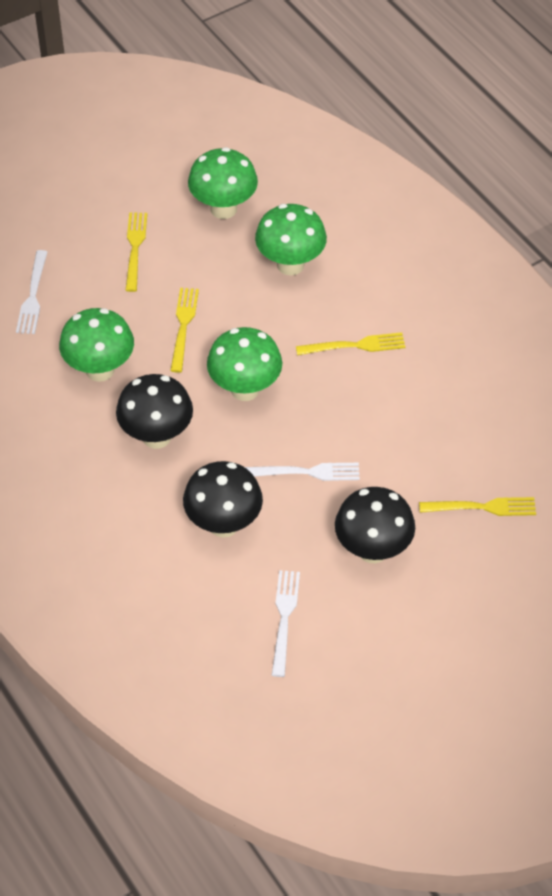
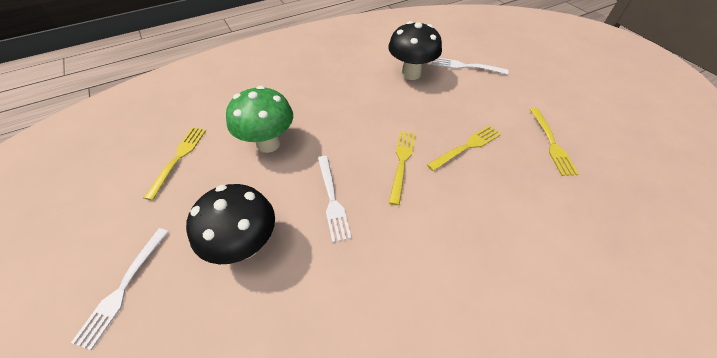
black mushroom: 3 -> 2
green mushroom: 4 -> 1

